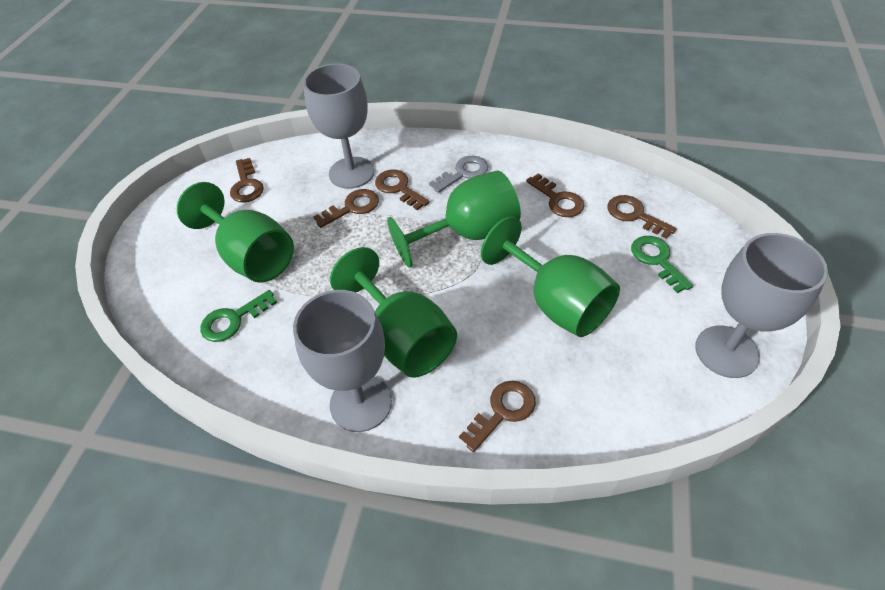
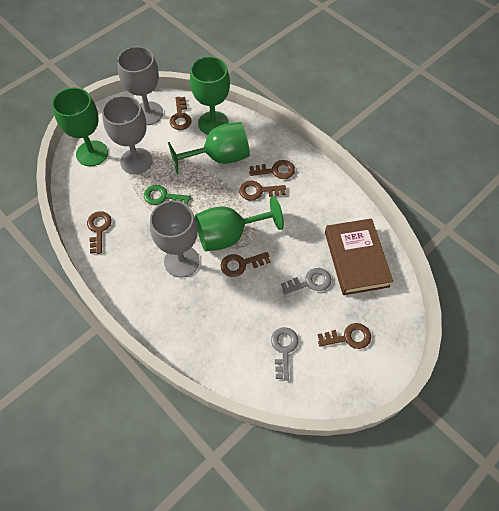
brown book: 0 -> 1
green key: 2 -> 1
grey key: 1 -> 2

